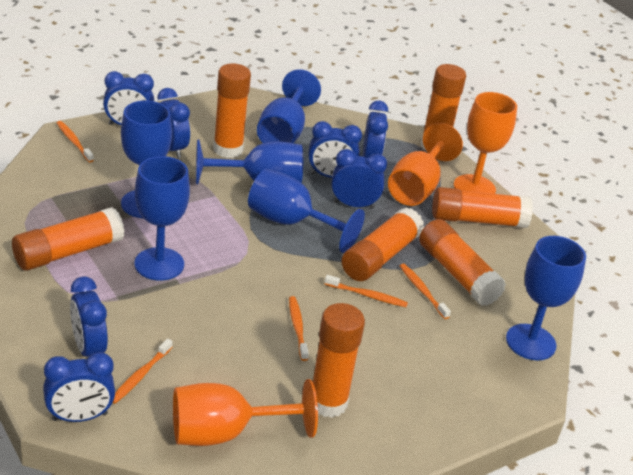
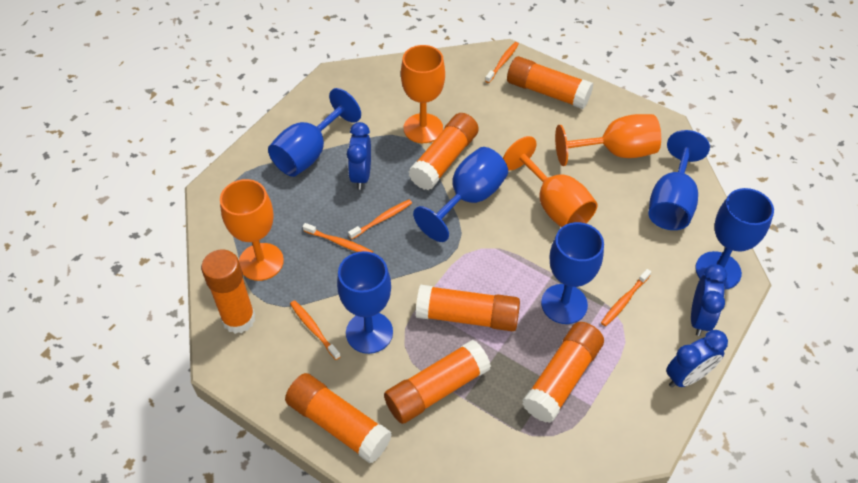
blue clock: 7 -> 3
orange goblet: 3 -> 4

